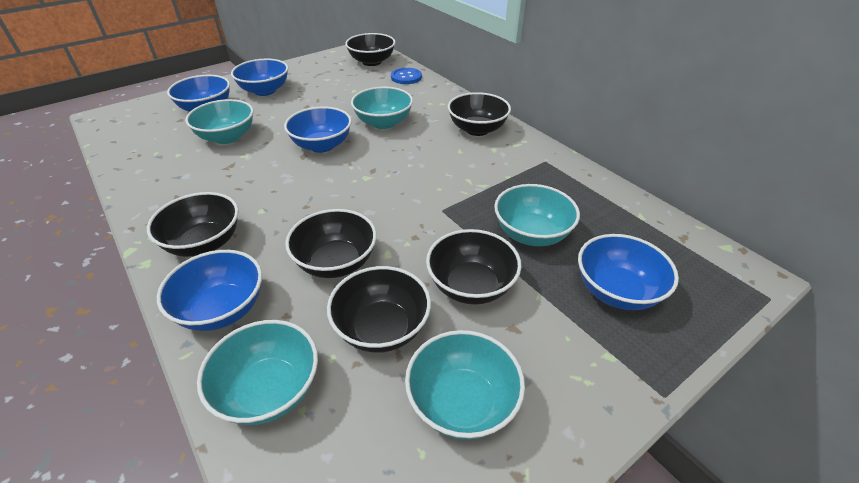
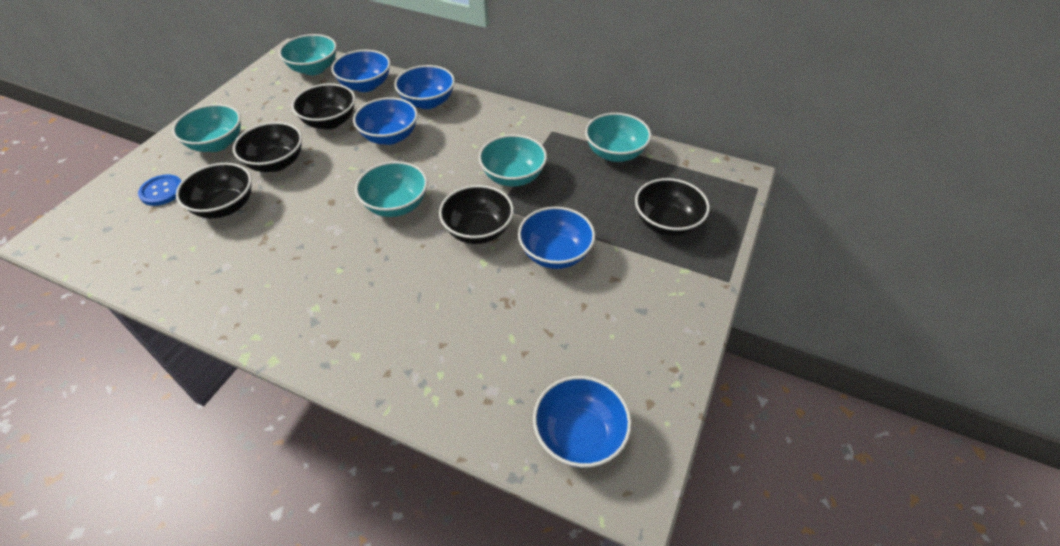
black bowl: 6 -> 5

